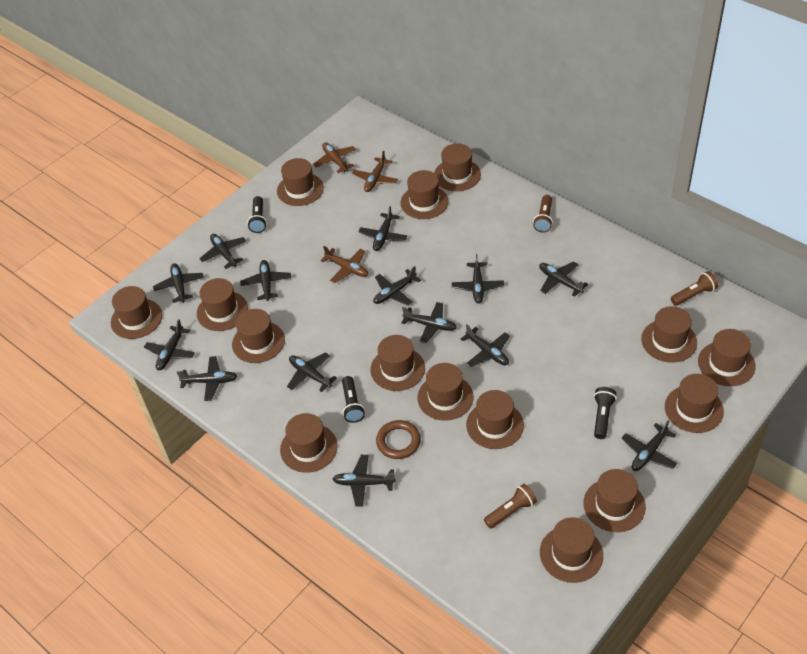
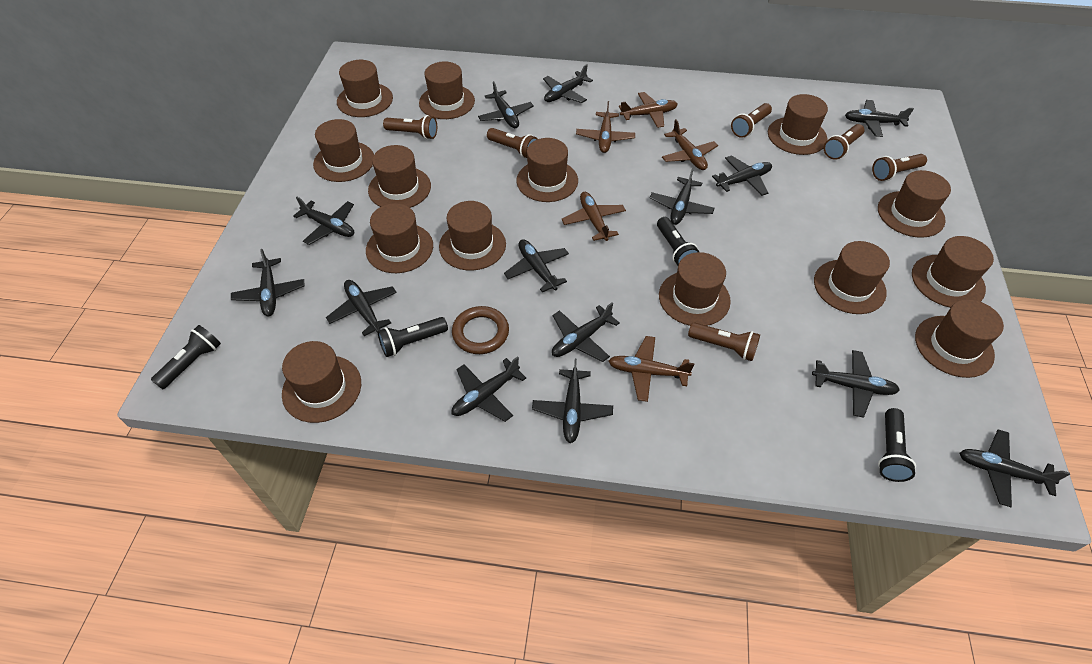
black flashlight: 3 -> 4
brown flashlight: 3 -> 6
brown hat: 15 -> 14
brown plane: 3 -> 5

